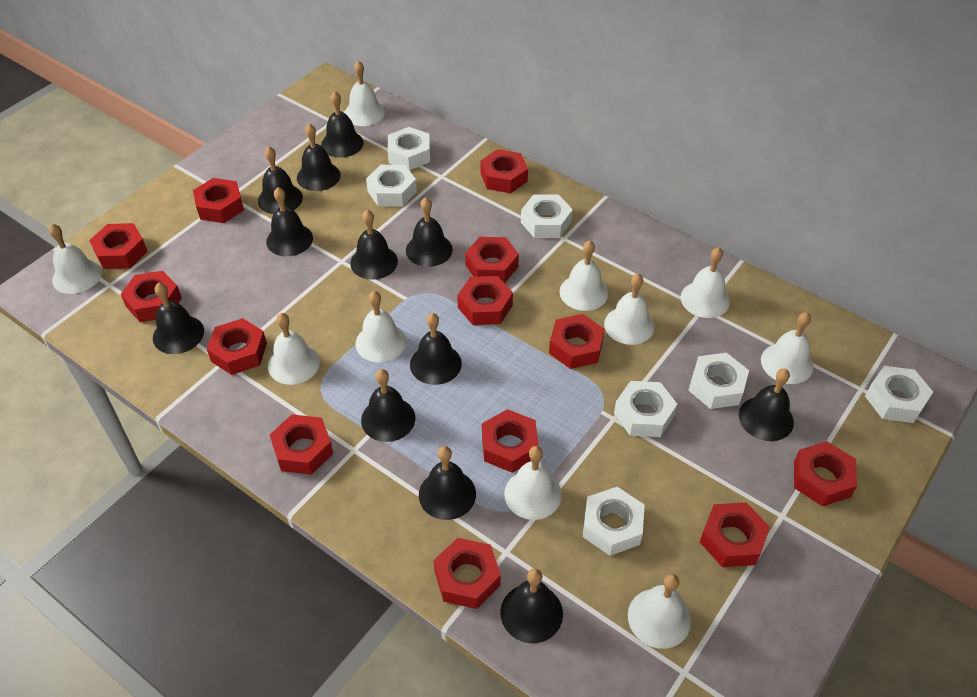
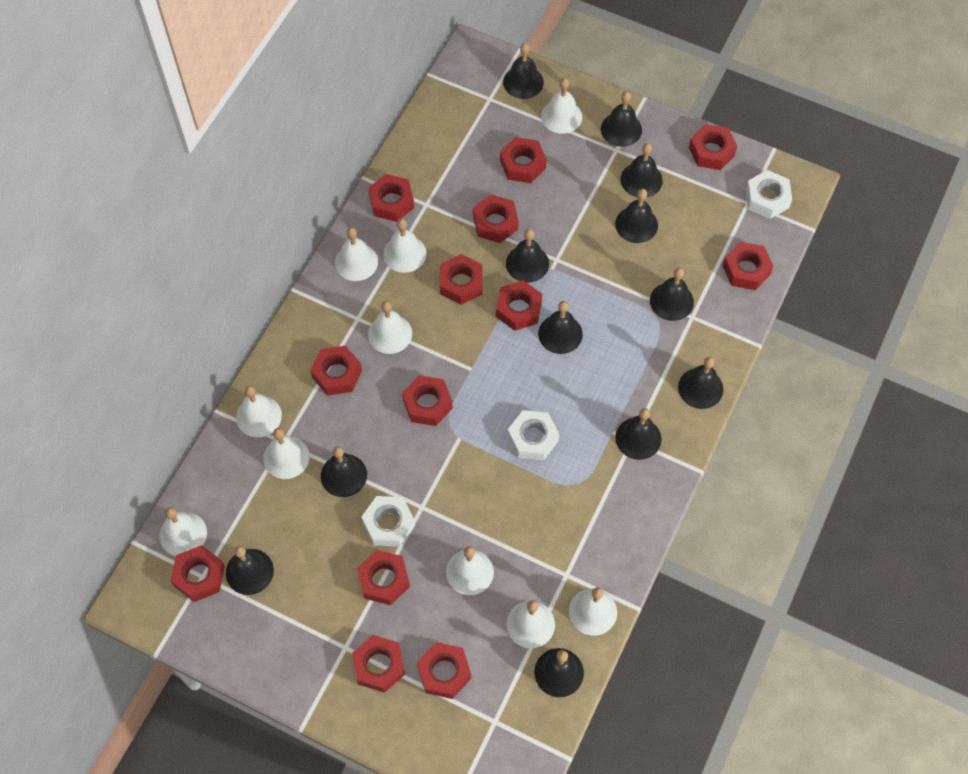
white nut: 7 -> 3

